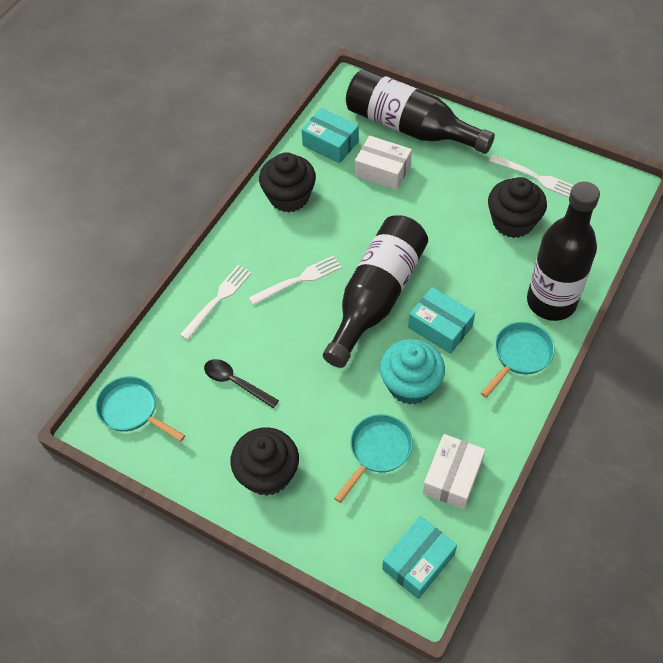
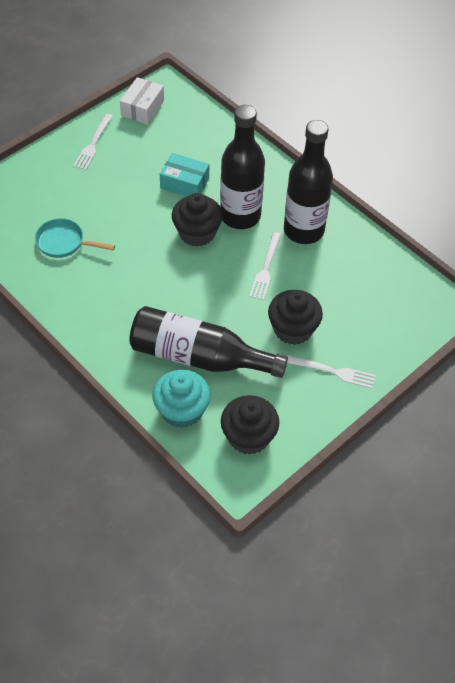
black spoon: 1 -> 0
turquoise box: 3 -> 1
turquoise pan: 3 -> 1
white box: 2 -> 1

